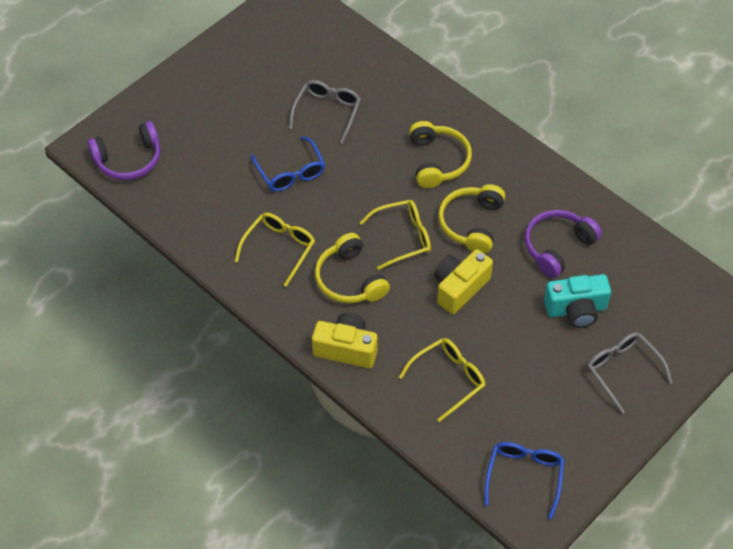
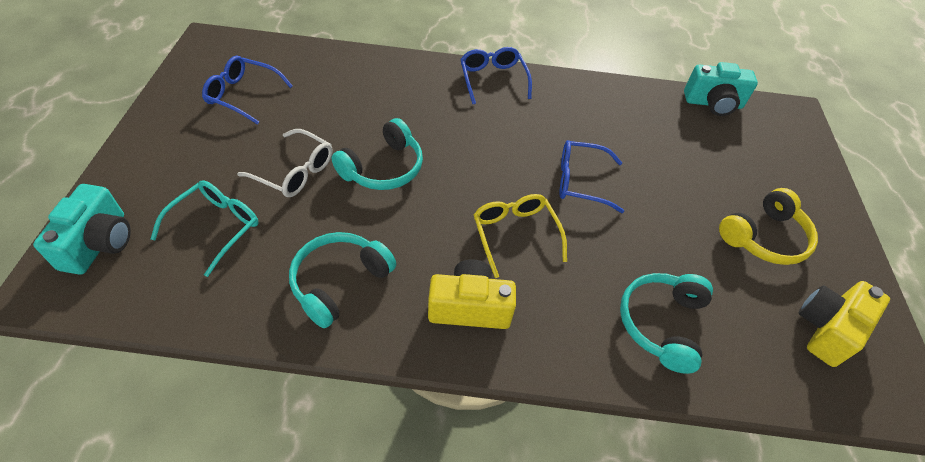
blue glasses: 2 -> 3
grey glasses: 2 -> 0
purple headphones: 2 -> 0
turquoise camera: 1 -> 2
turquoise glasses: 0 -> 1
turquoise headphones: 0 -> 3
white glasses: 0 -> 1
yellow glasses: 3 -> 1
yellow headphones: 3 -> 1

